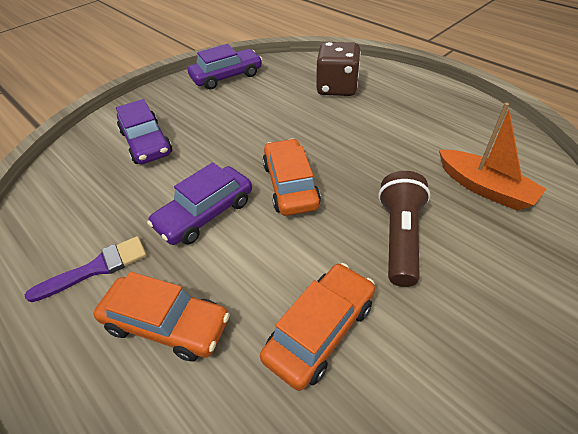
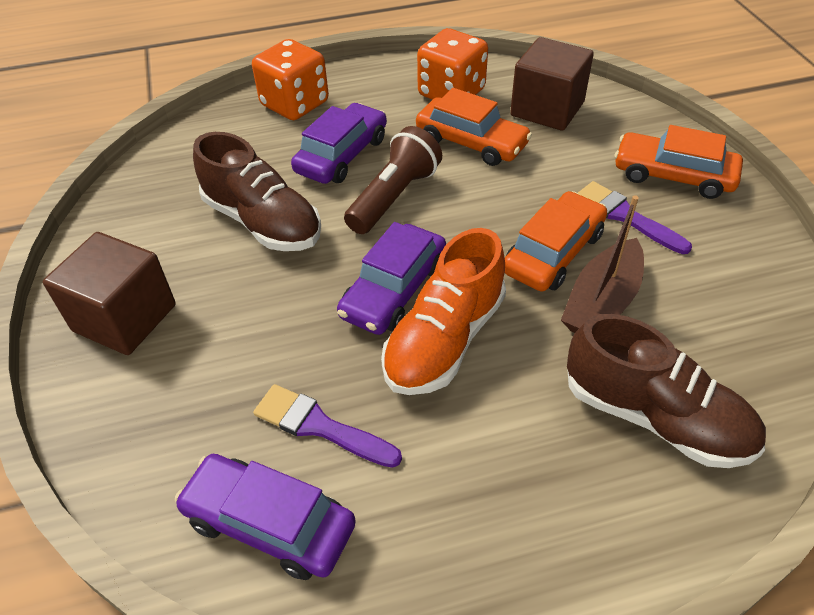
brown boat: 0 -> 1
brown cube: 0 -> 2
brown dice: 1 -> 0
brown shoe: 0 -> 2
orange boat: 1 -> 0
orange dice: 0 -> 2
orange shoe: 0 -> 1
purple brush: 1 -> 2

